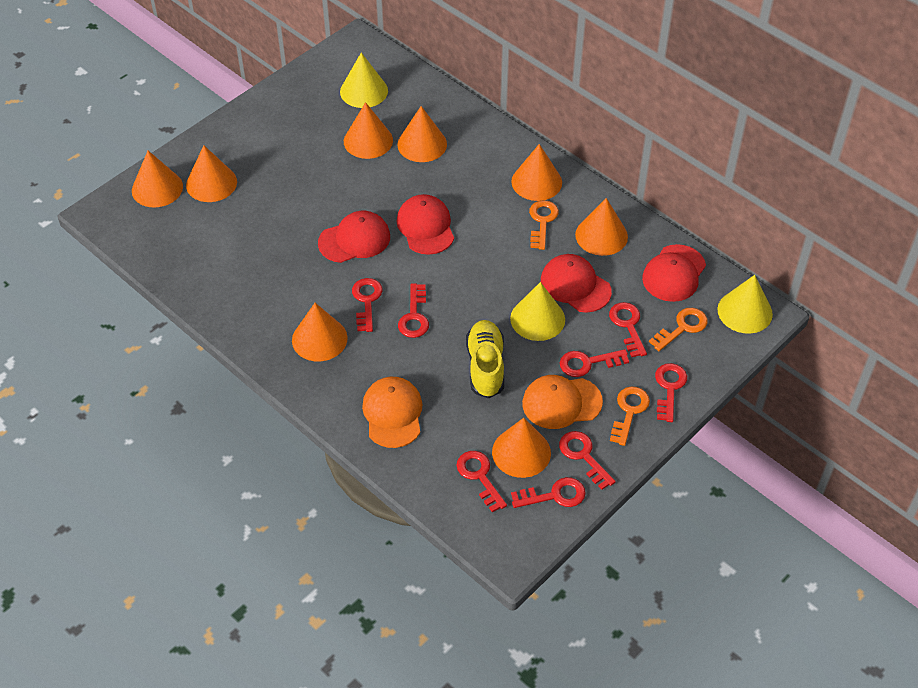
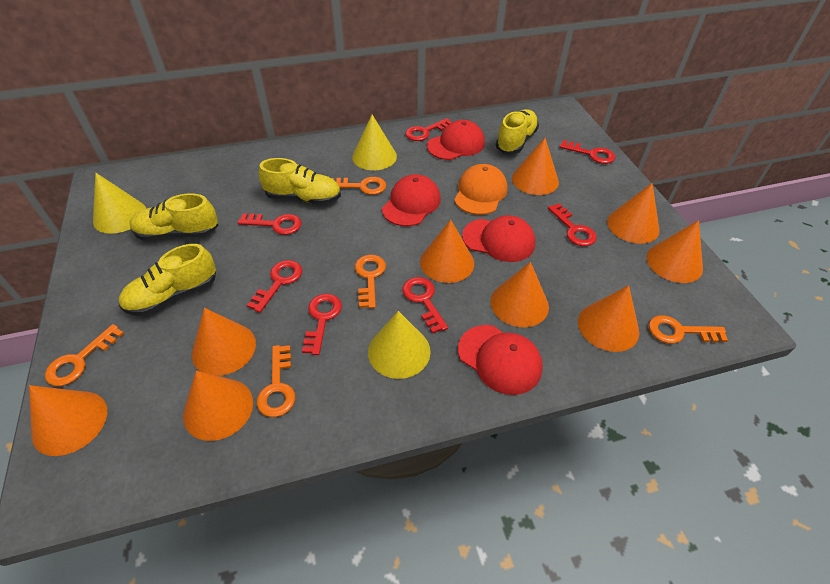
orange cap: 2 -> 1
orange cone: 8 -> 9
orange key: 3 -> 5
red key: 8 -> 7
yellow shoe: 1 -> 4

